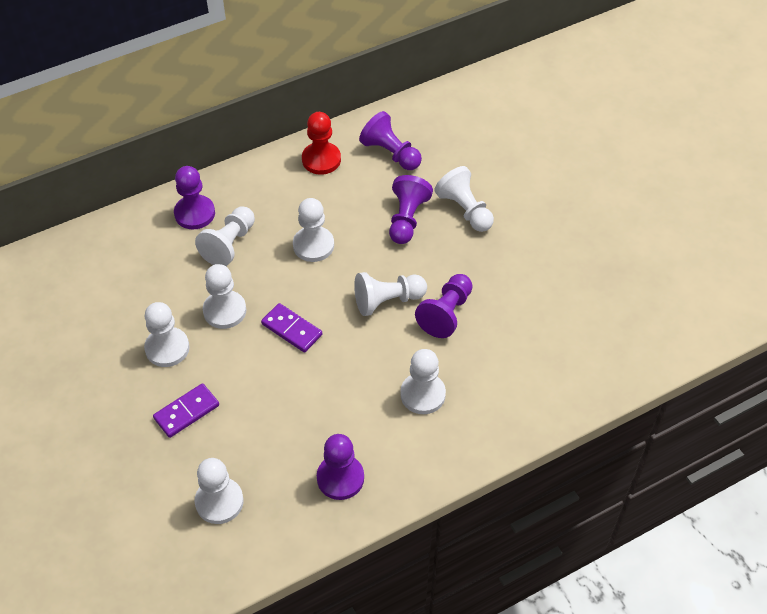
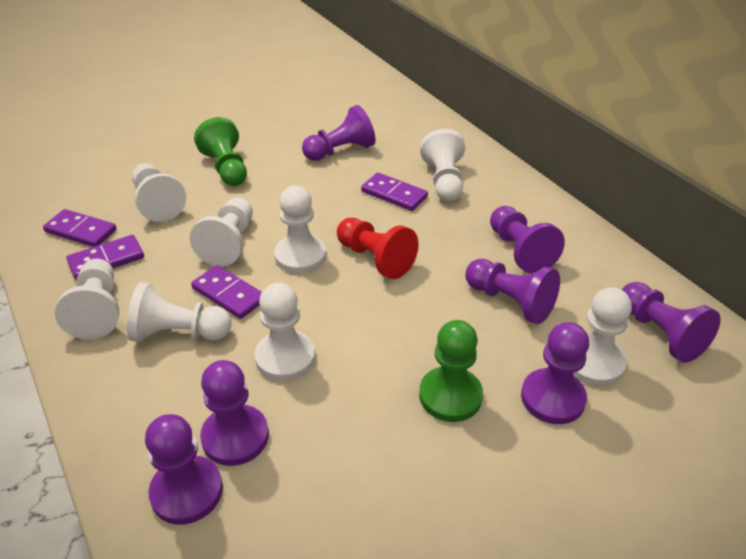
green pawn: 0 -> 2
purple domino: 2 -> 4
purple pawn: 5 -> 7

